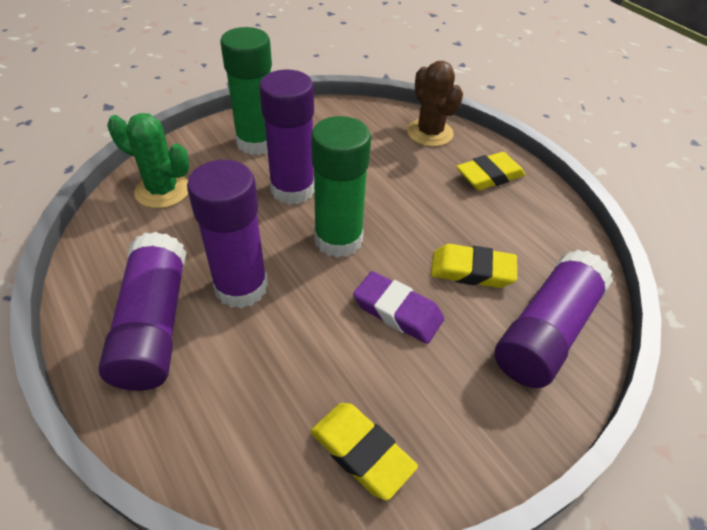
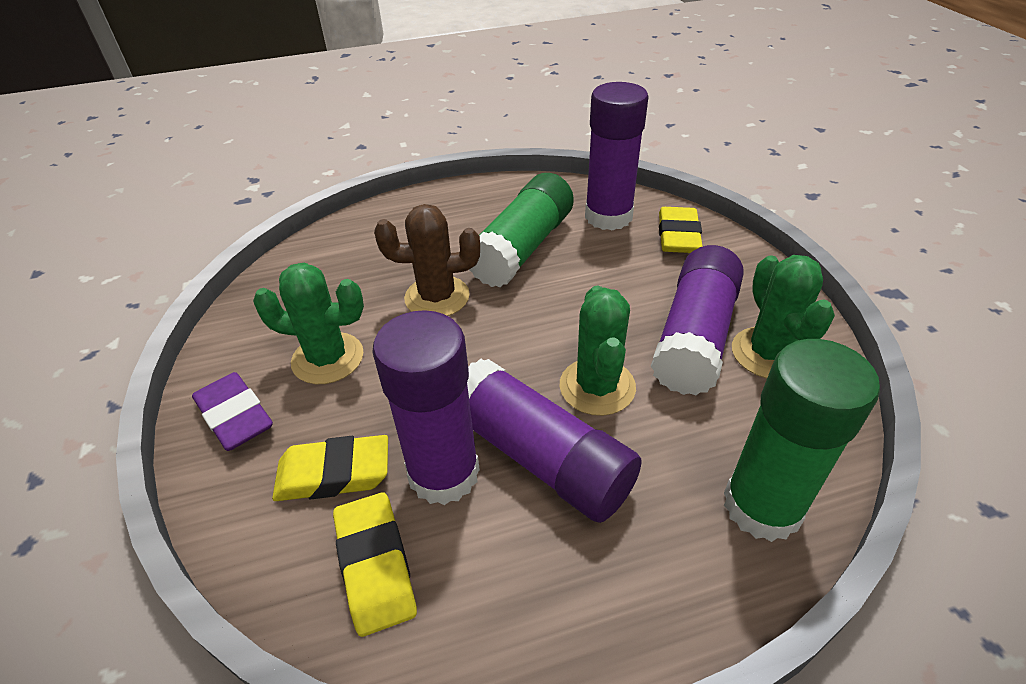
green cactus: 1 -> 3

